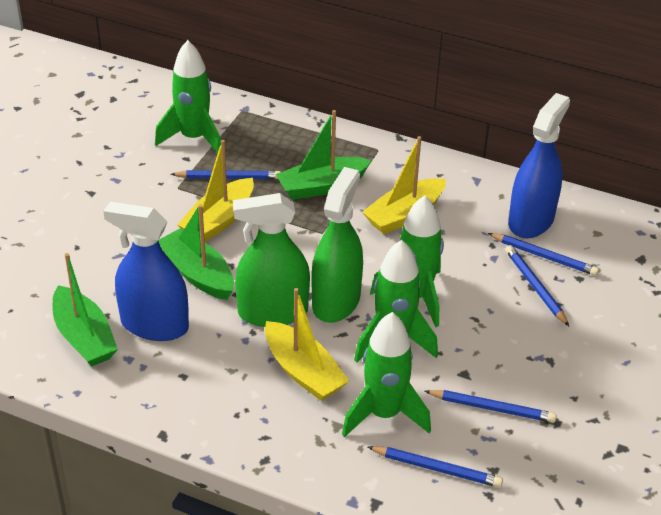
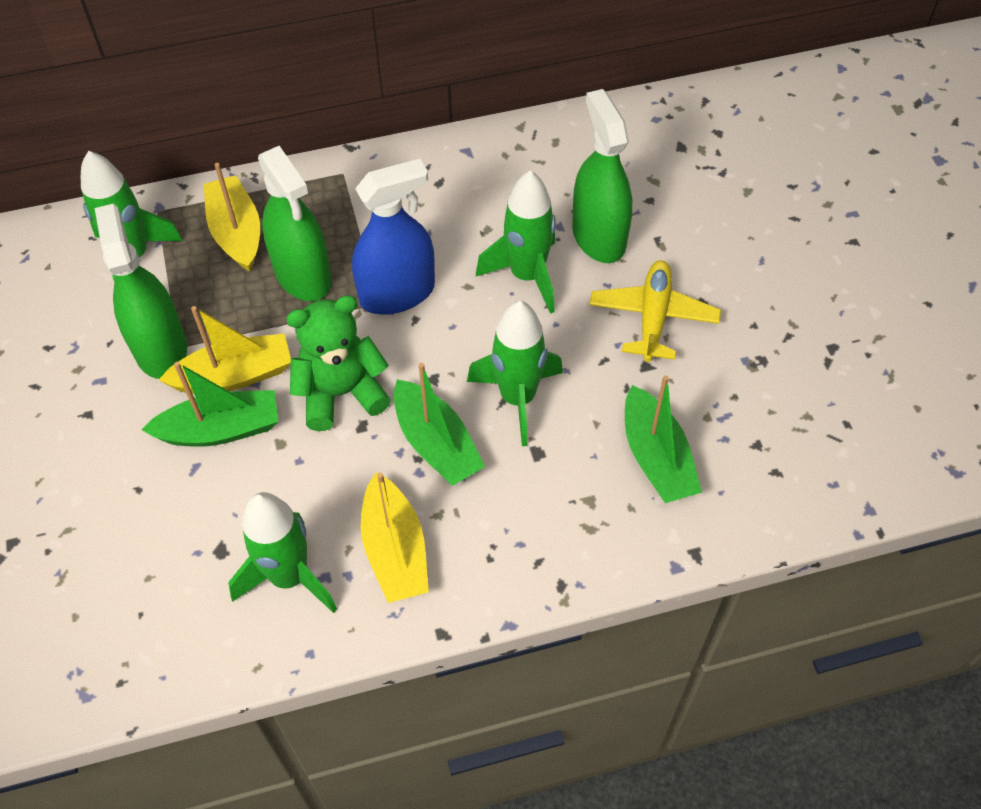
blue pencil: 5 -> 0
blue spray bottle: 2 -> 1
green spray bottle: 2 -> 3
green teddy bear: 0 -> 1
yellow plane: 0 -> 1

